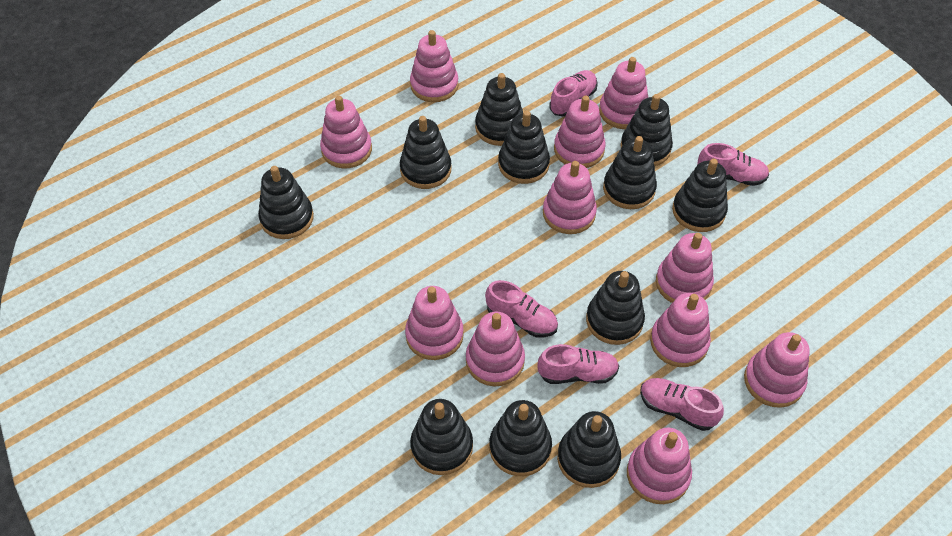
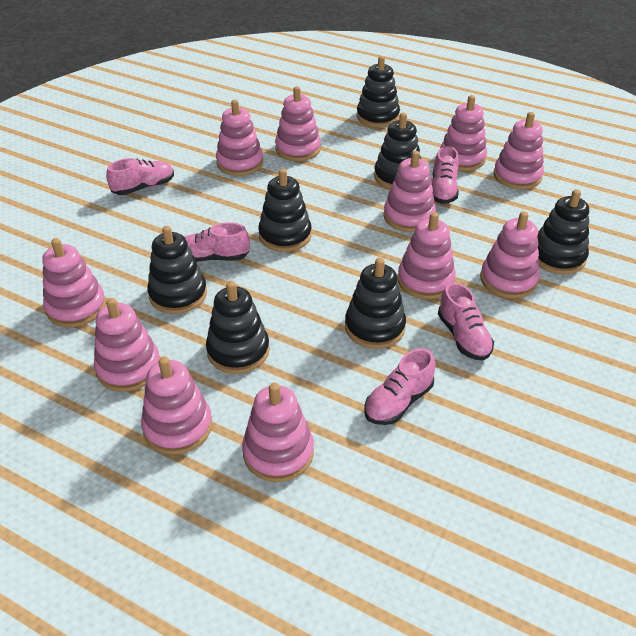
black stacking toy: 11 -> 7

